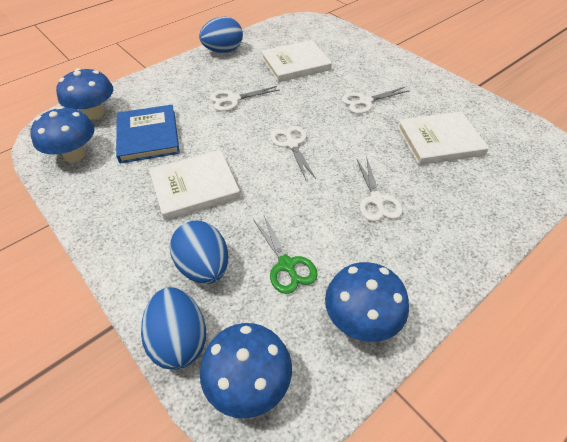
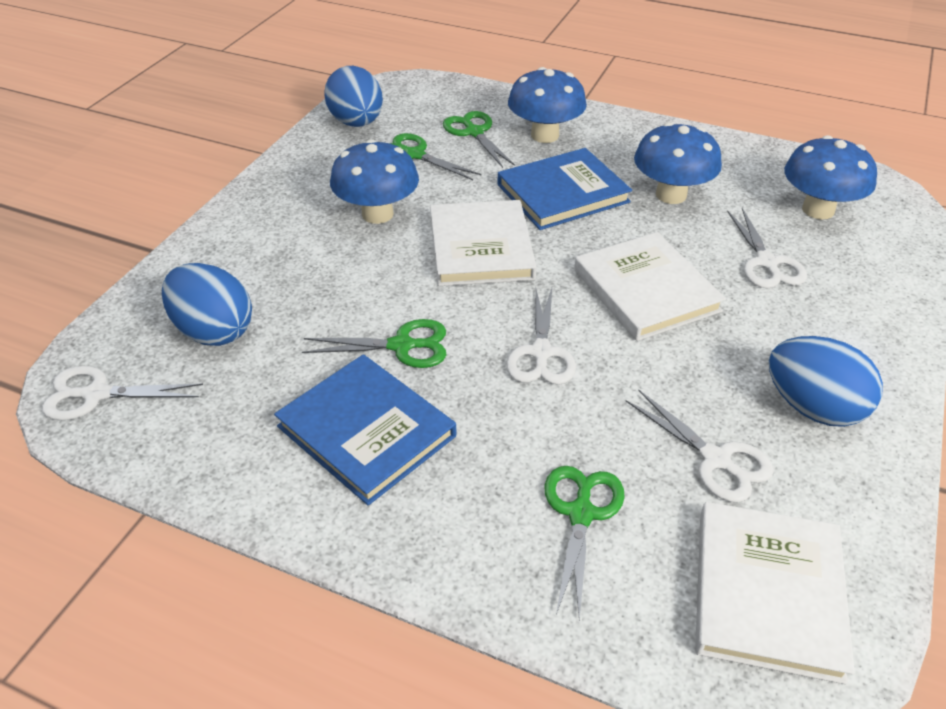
blue book: 1 -> 2
green scissors: 1 -> 4

